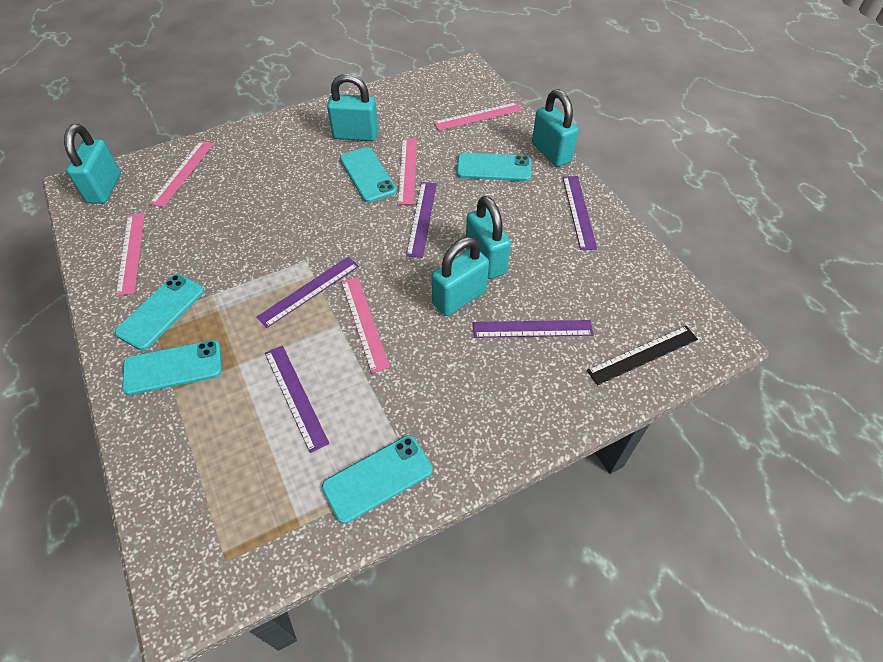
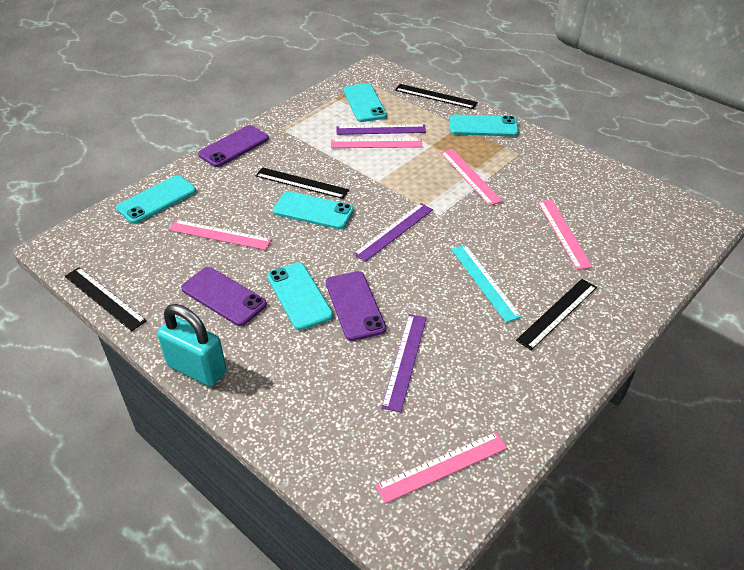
black ruler: 1 -> 4
purple phone: 0 -> 3
purple ruler: 5 -> 3
turquoise padlock: 5 -> 1
turquoise ruler: 0 -> 1

